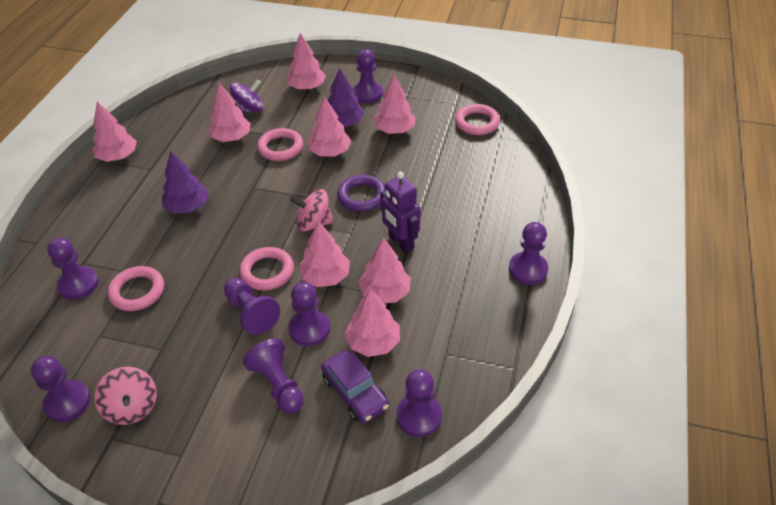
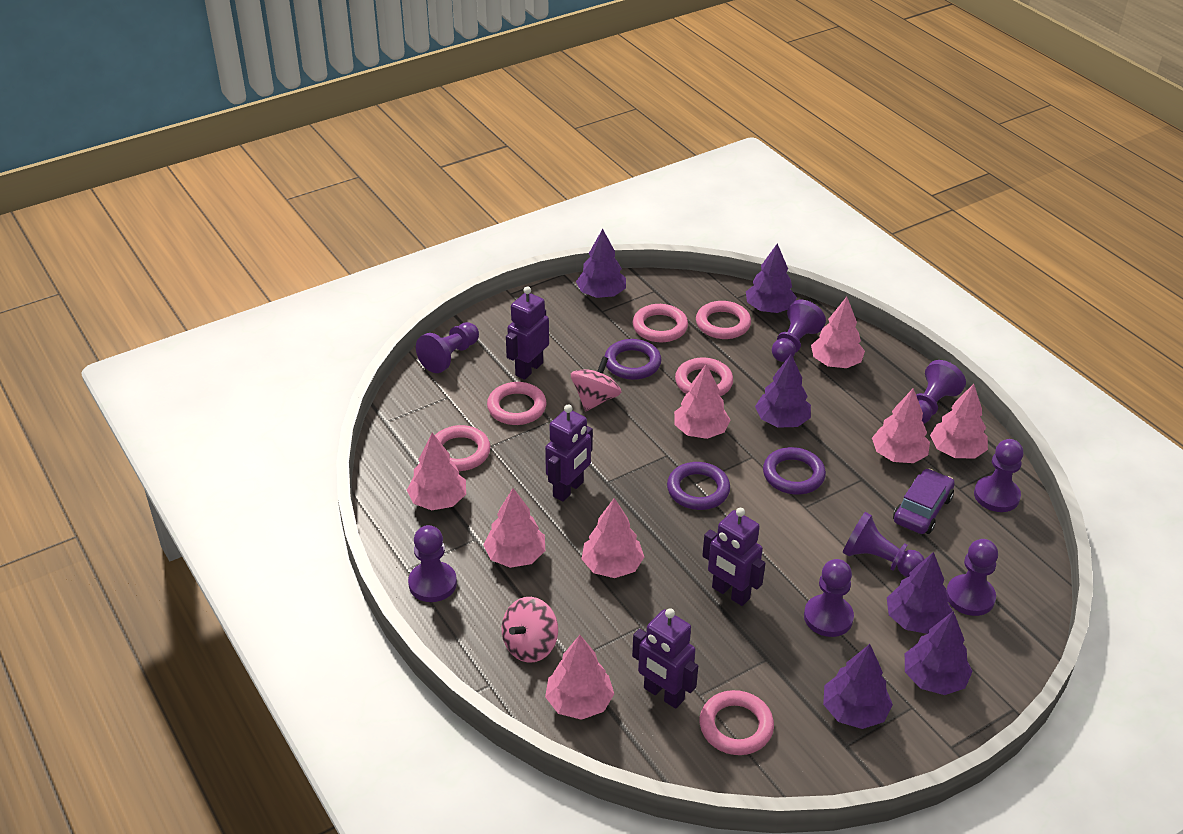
pink ring: 4 -> 6
purple ring: 1 -> 3
purple robot: 1 -> 4
purple spinning top: 1 -> 0
purple tree: 2 -> 6

